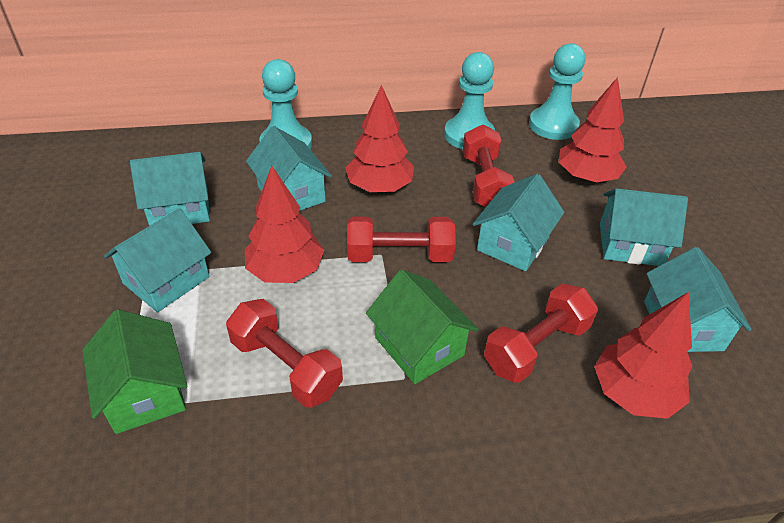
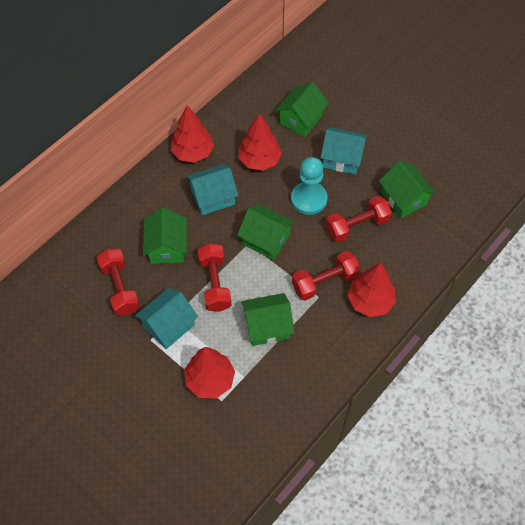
green house: 2 -> 5
turquoise house: 6 -> 3
turquoise pawn: 3 -> 1

